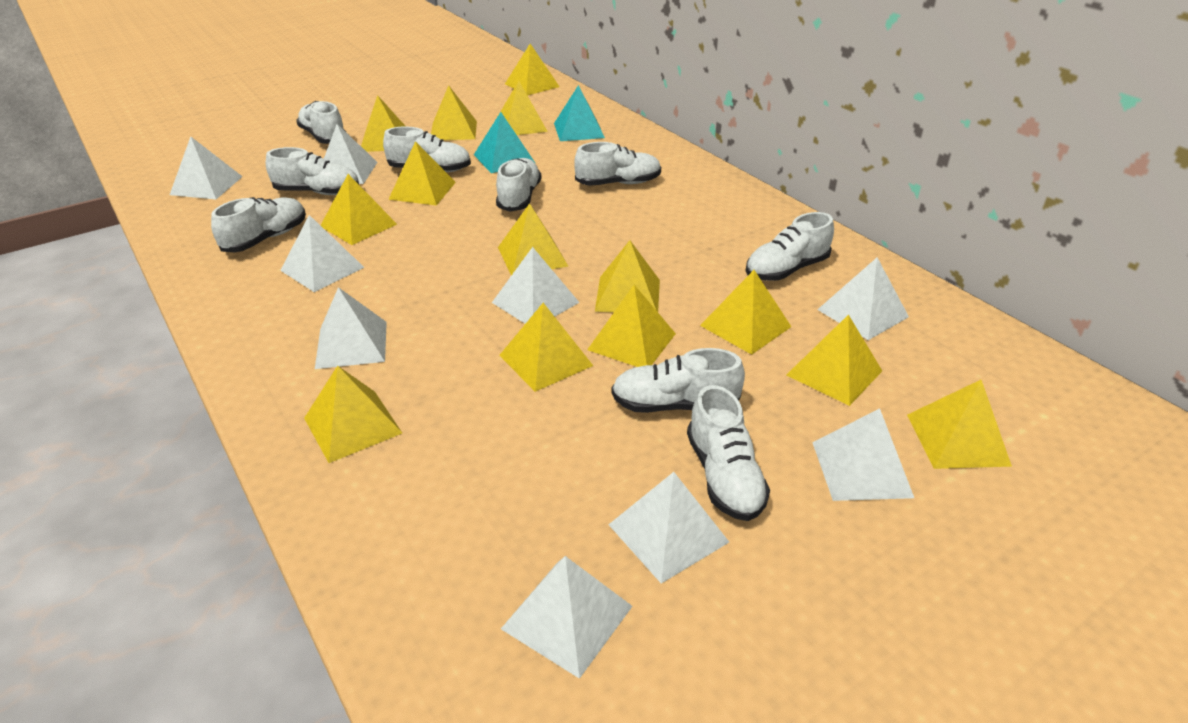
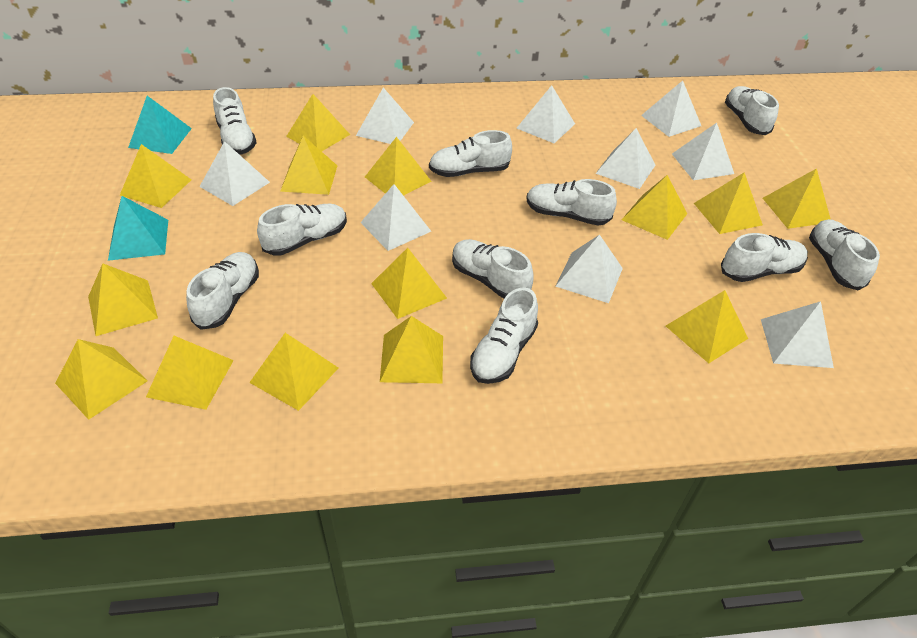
white shoe: 9 -> 10

